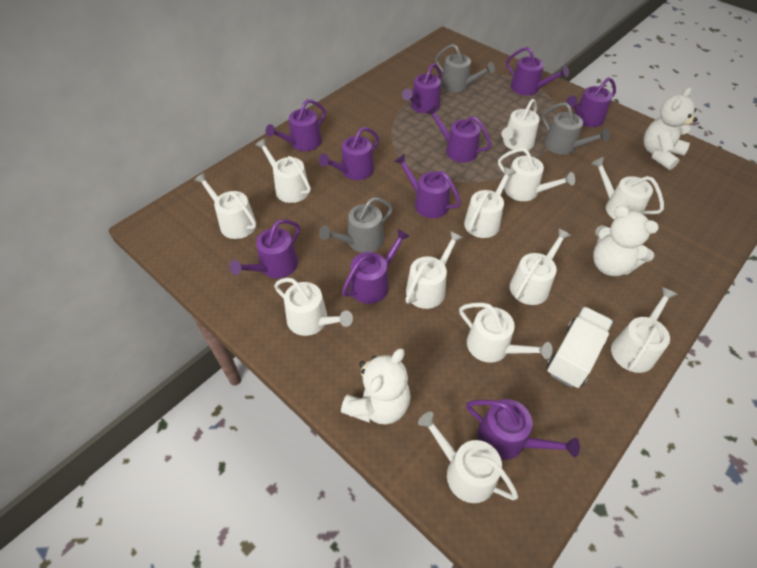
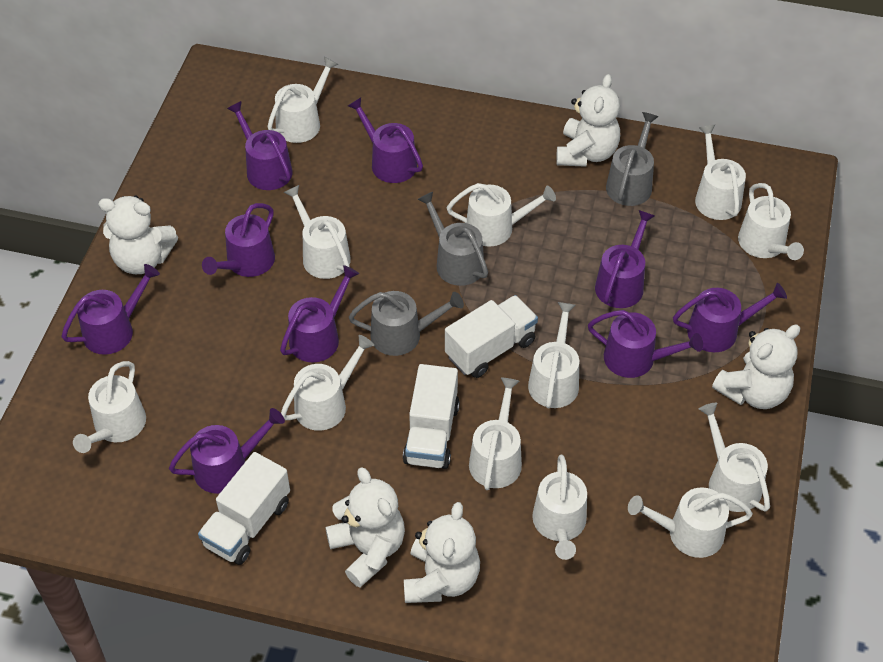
purple watering can: 10 -> 9
white teddy bear: 3 -> 5
white truck: 1 -> 3

